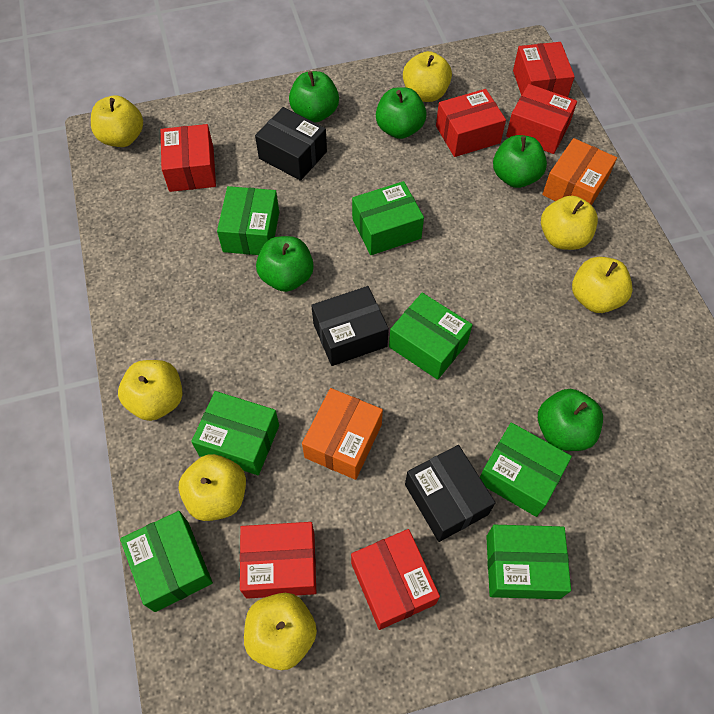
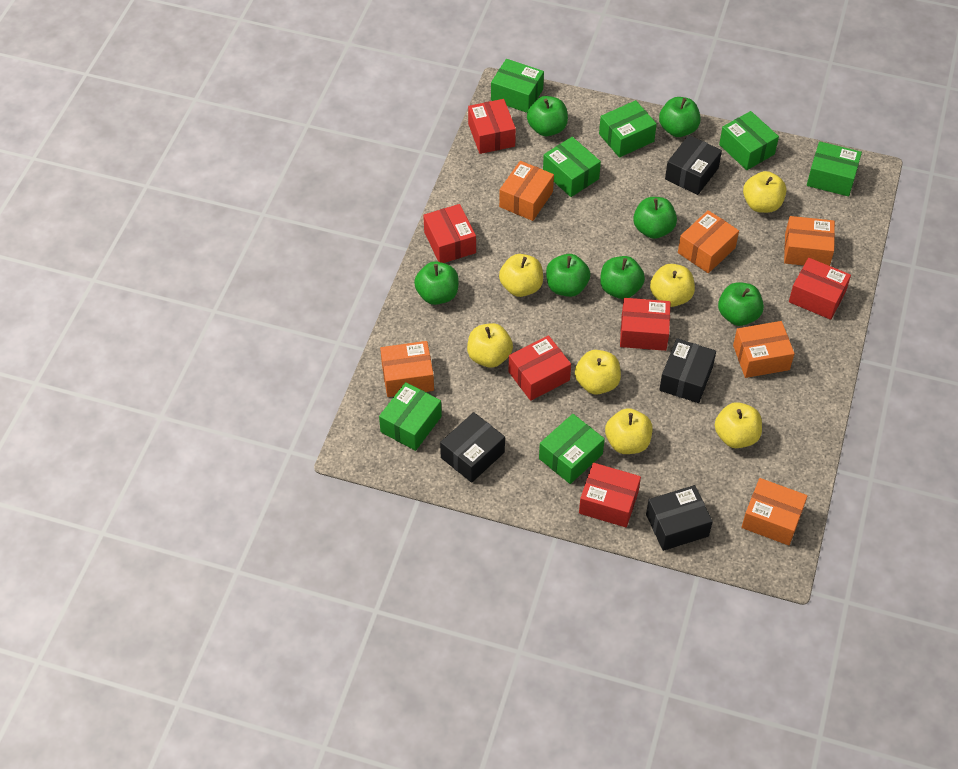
black box: 3 -> 4
green apple: 5 -> 7
orange box: 2 -> 6

